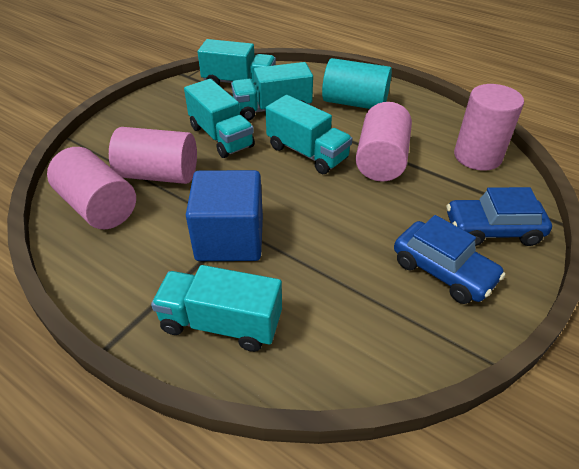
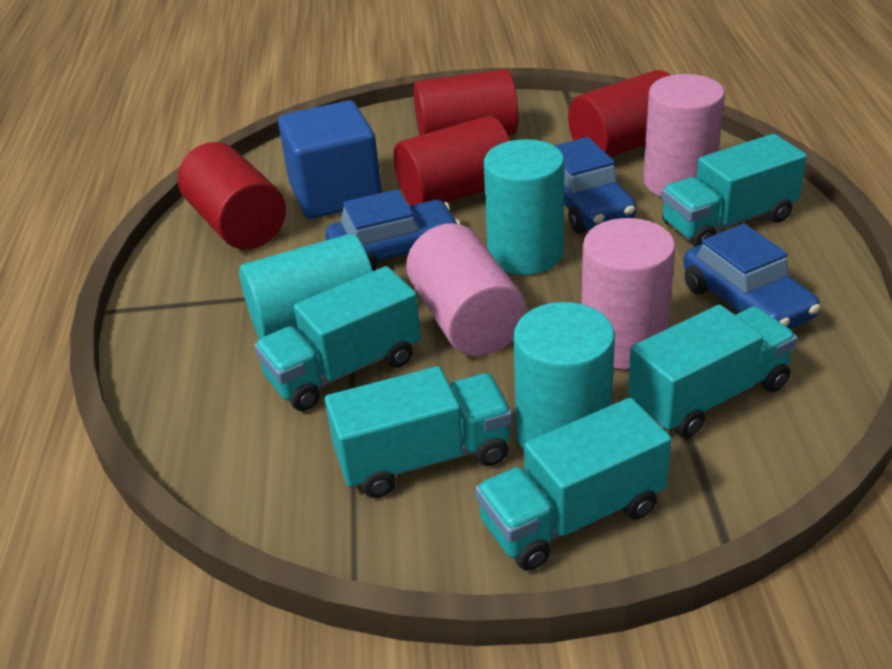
blue car: 2 -> 3
pink cylinder: 4 -> 3
red cylinder: 0 -> 4
turquoise cylinder: 1 -> 3

